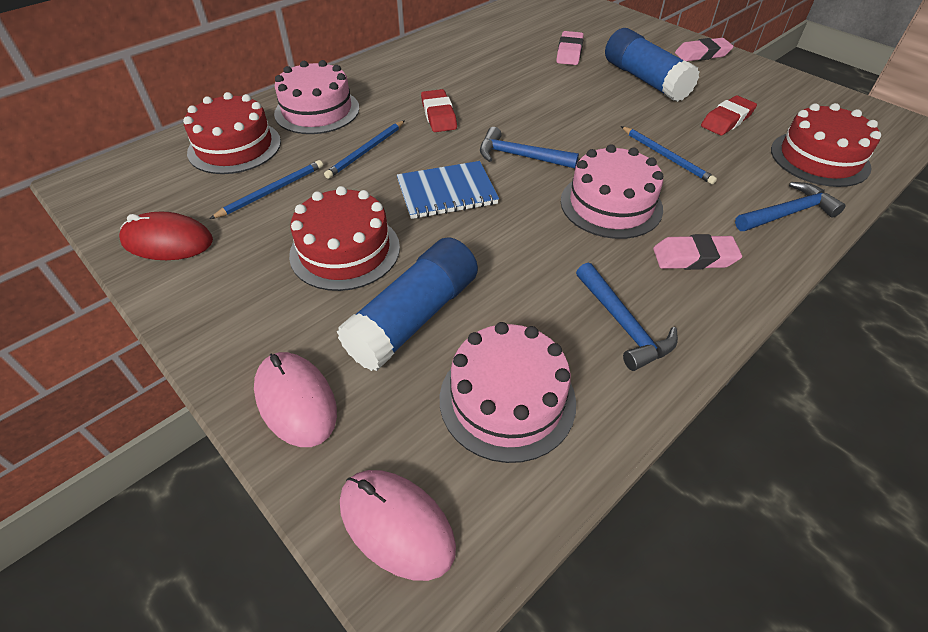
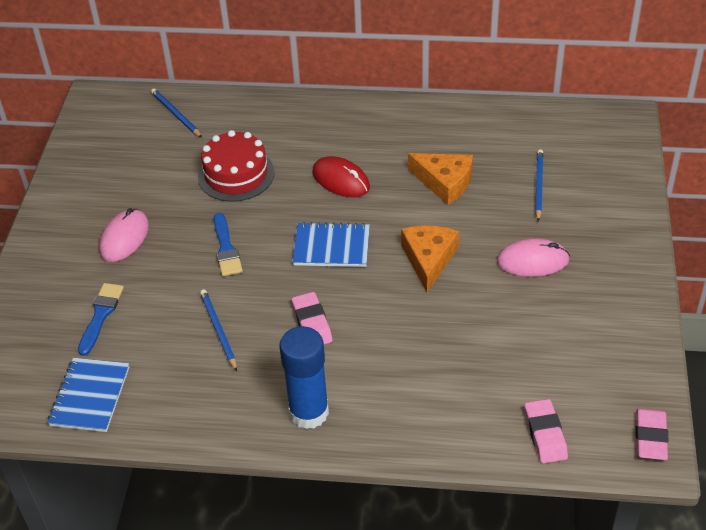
blue brush: 0 -> 2
blue glue stick: 2 -> 1
blue hammer: 3 -> 0
blue notebook: 1 -> 2
orange cheese: 0 -> 2
pink cake: 3 -> 0
red cake: 3 -> 1
red eraser: 2 -> 0

